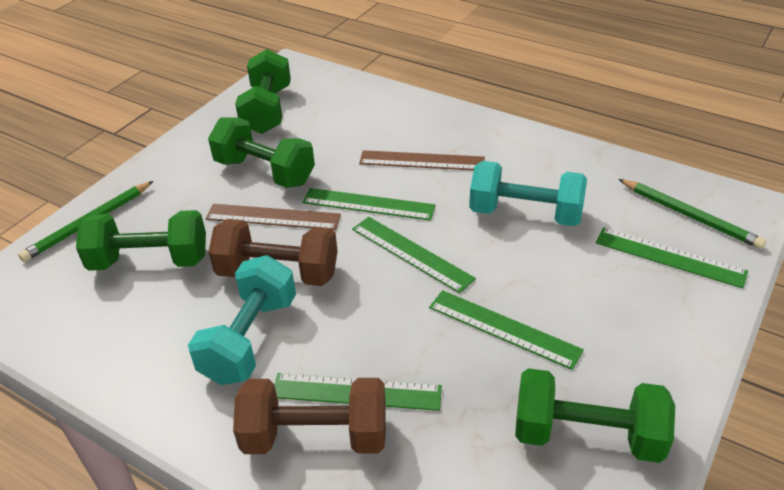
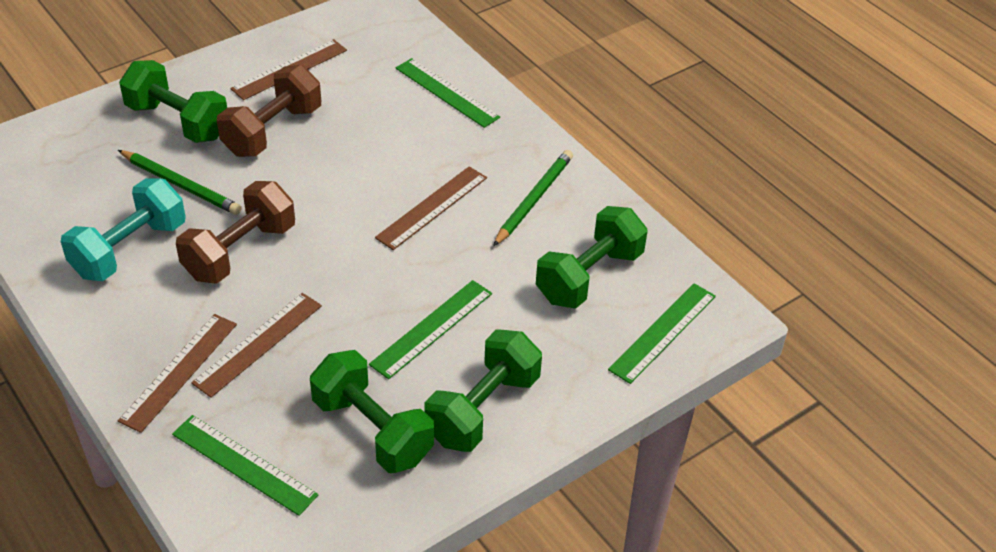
brown ruler: 2 -> 4
green ruler: 5 -> 4
turquoise dumbbell: 2 -> 1

